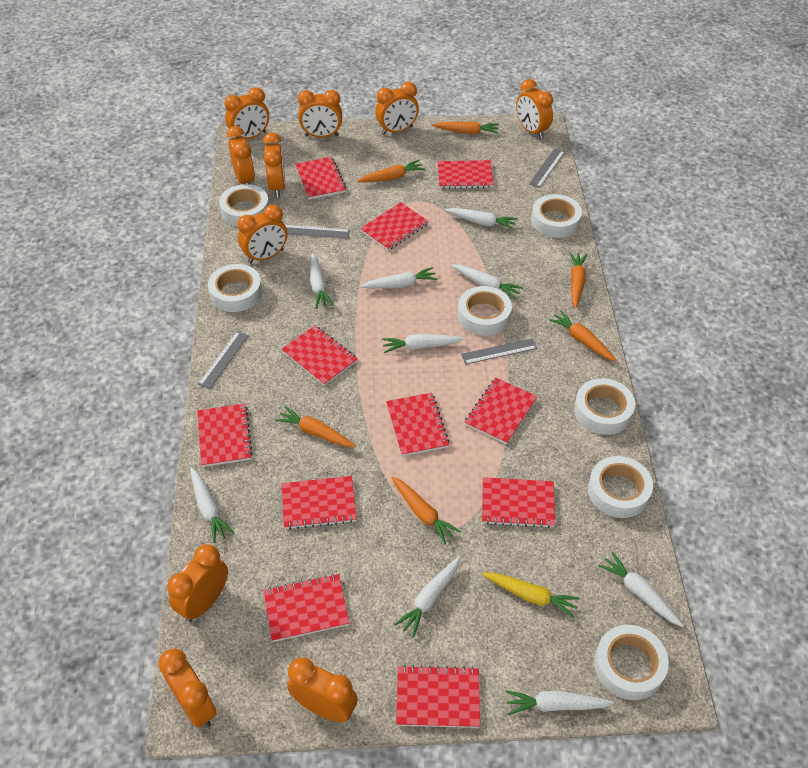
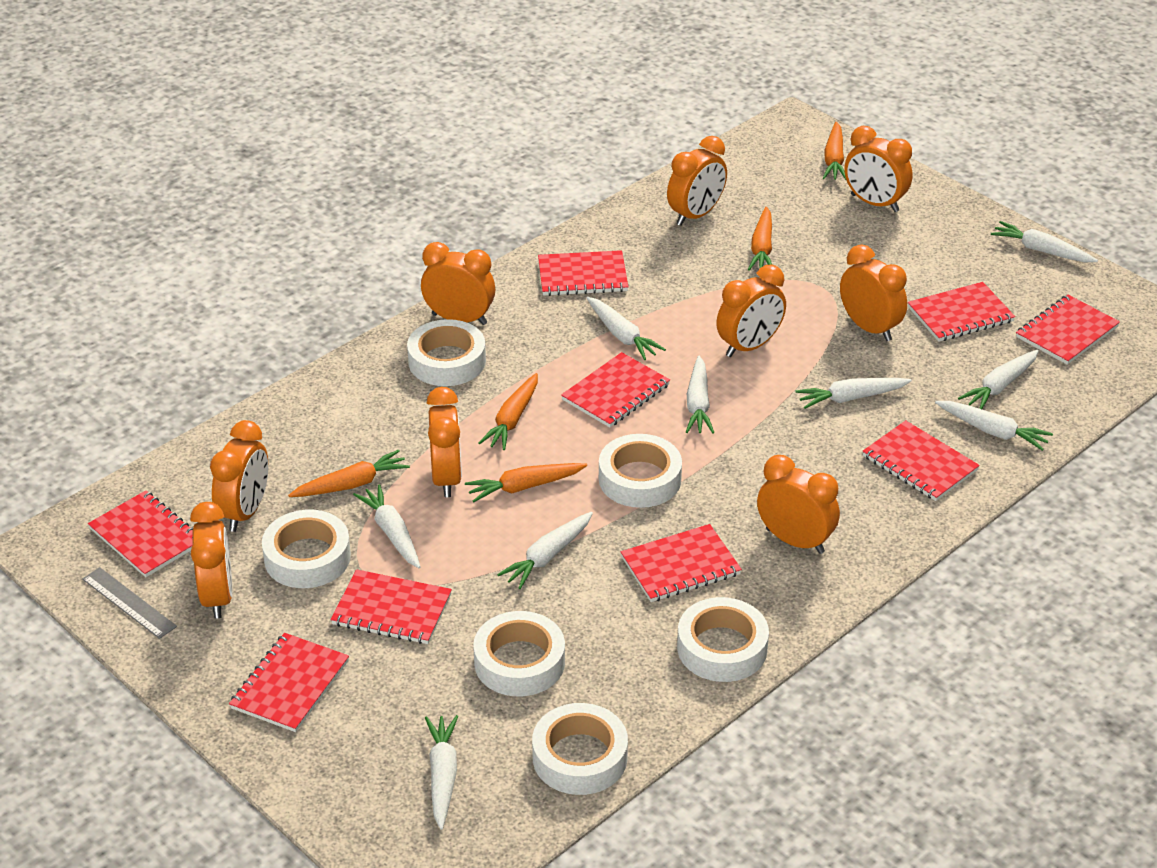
grey ruler: 4 -> 1
orange carrot: 6 -> 5
orange clock: 10 -> 9
red notebook: 11 -> 9
white tape: 7 -> 6
yellow carrot: 1 -> 0

